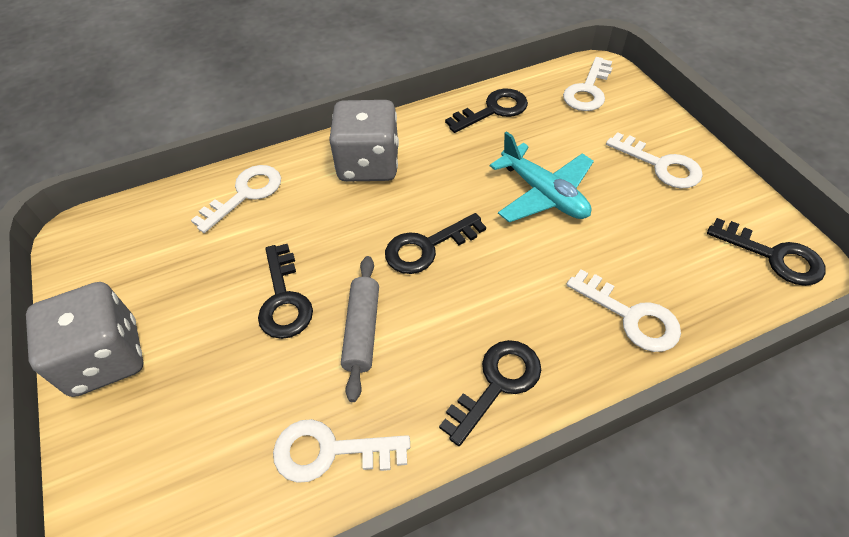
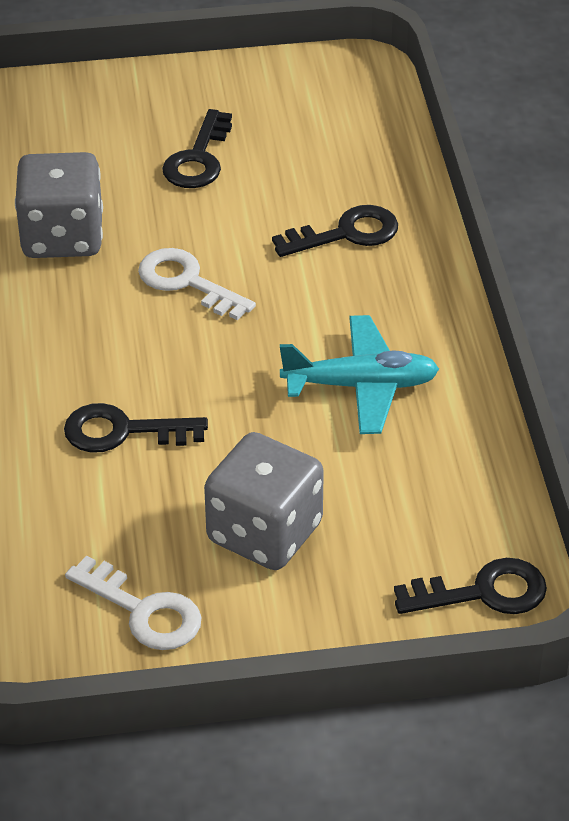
black key: 5 -> 4
grey rolling pin: 1 -> 0
white key: 5 -> 2

